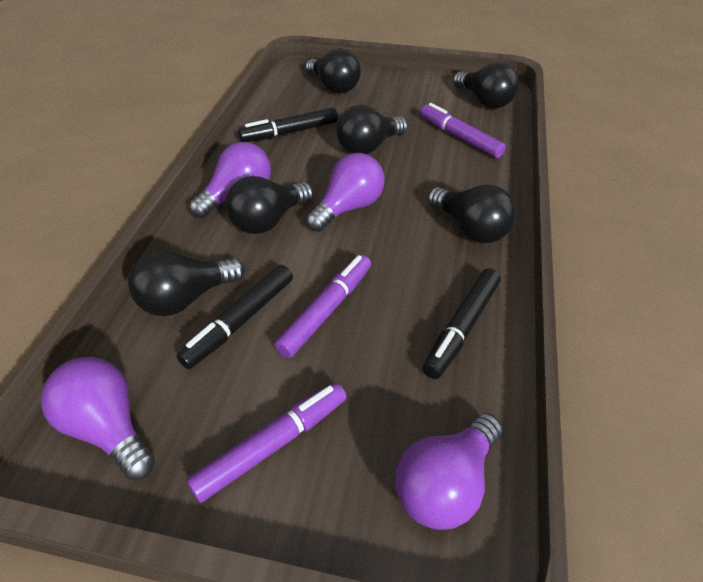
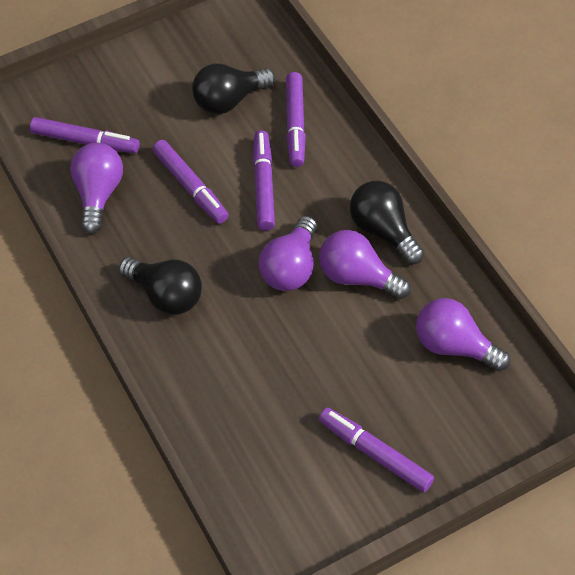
black light bulb: 6 -> 3
black marker: 3 -> 0
purple marker: 3 -> 5

